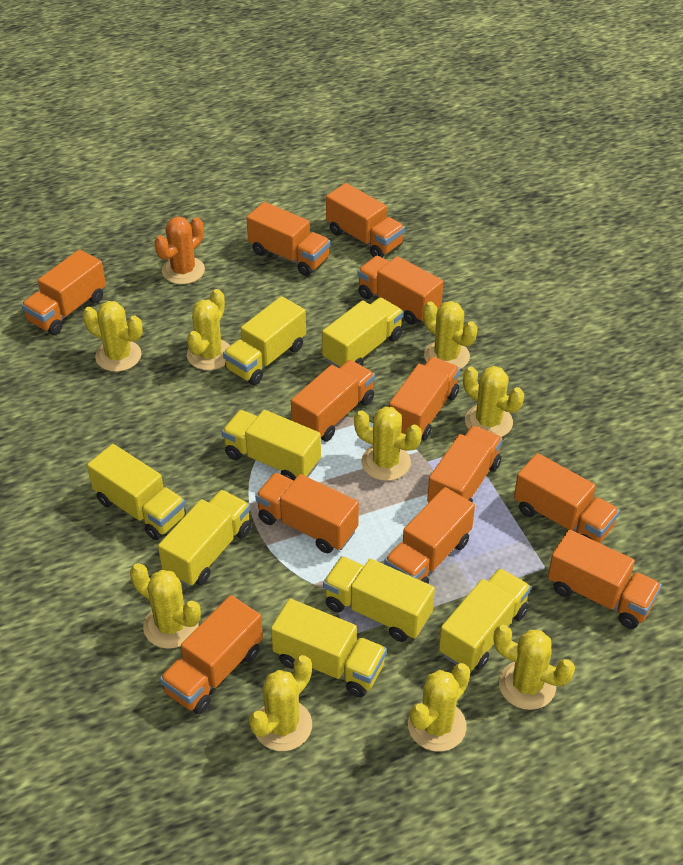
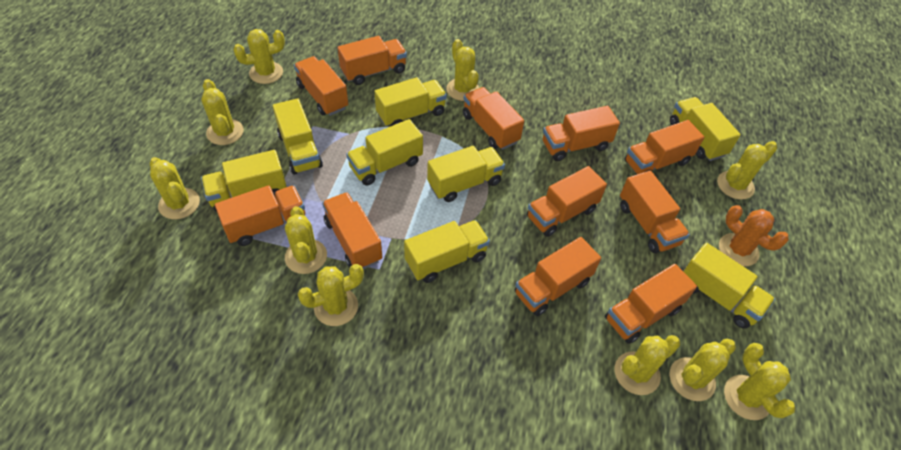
orange truck: 12 -> 11
yellow cactus: 9 -> 10

